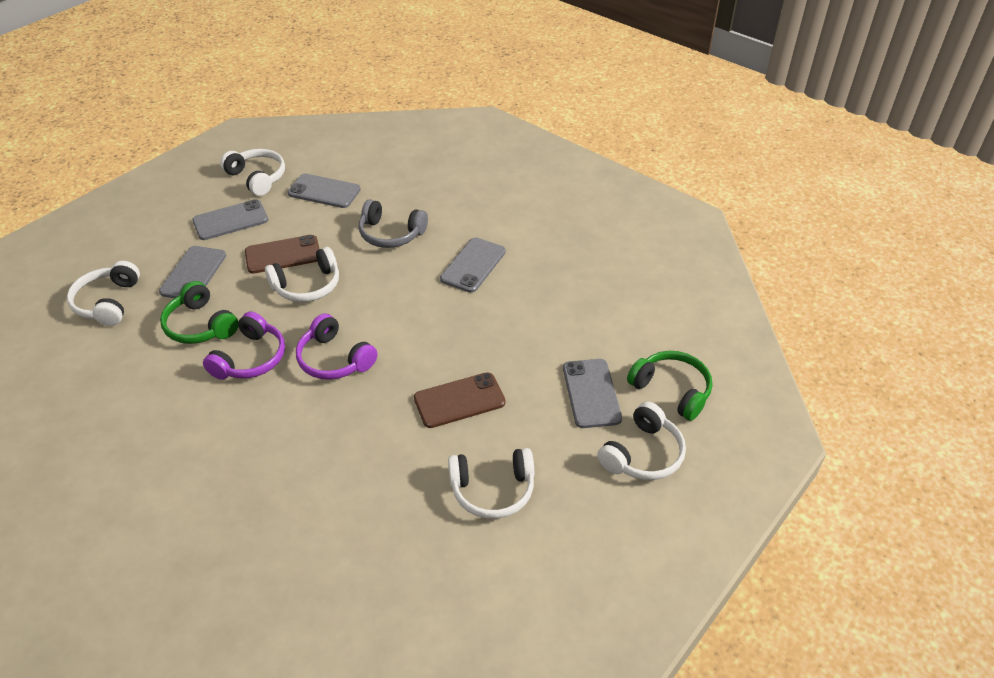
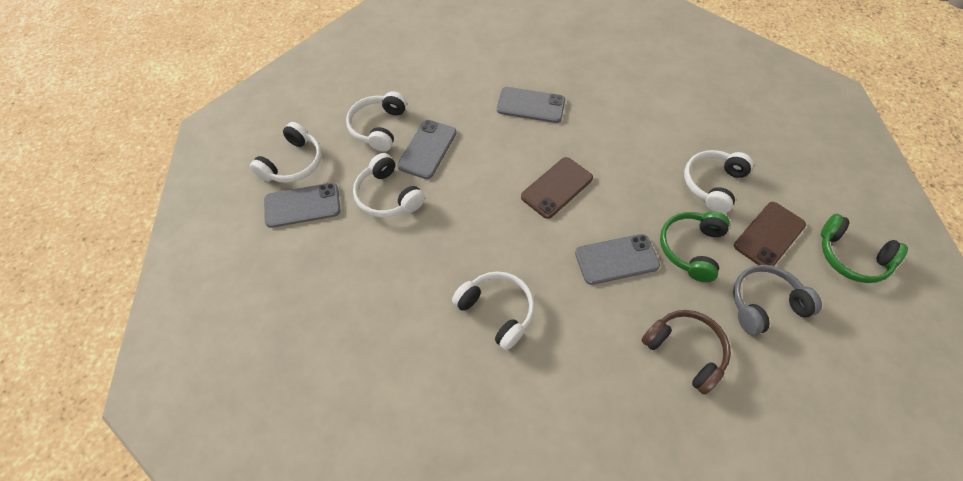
brown headphones: 0 -> 1
grey phone: 5 -> 4
purple headphones: 2 -> 0

